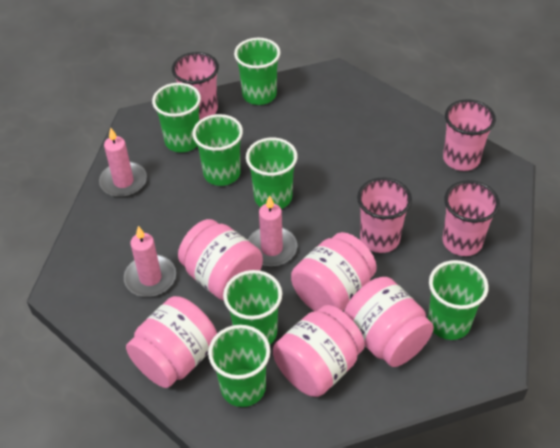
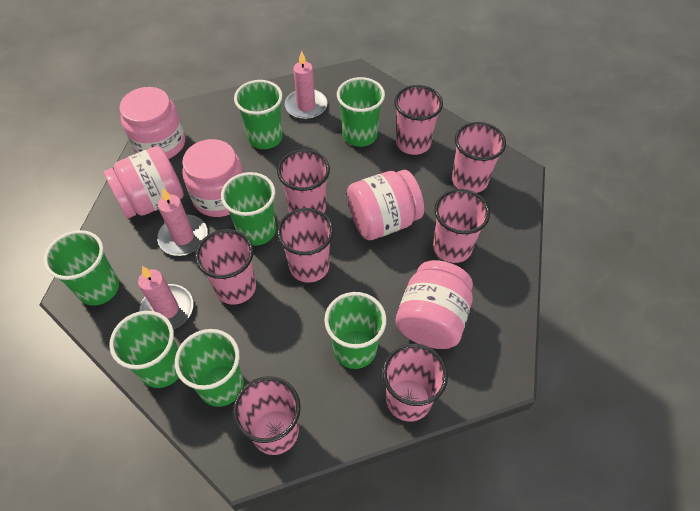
pink cup: 4 -> 8

